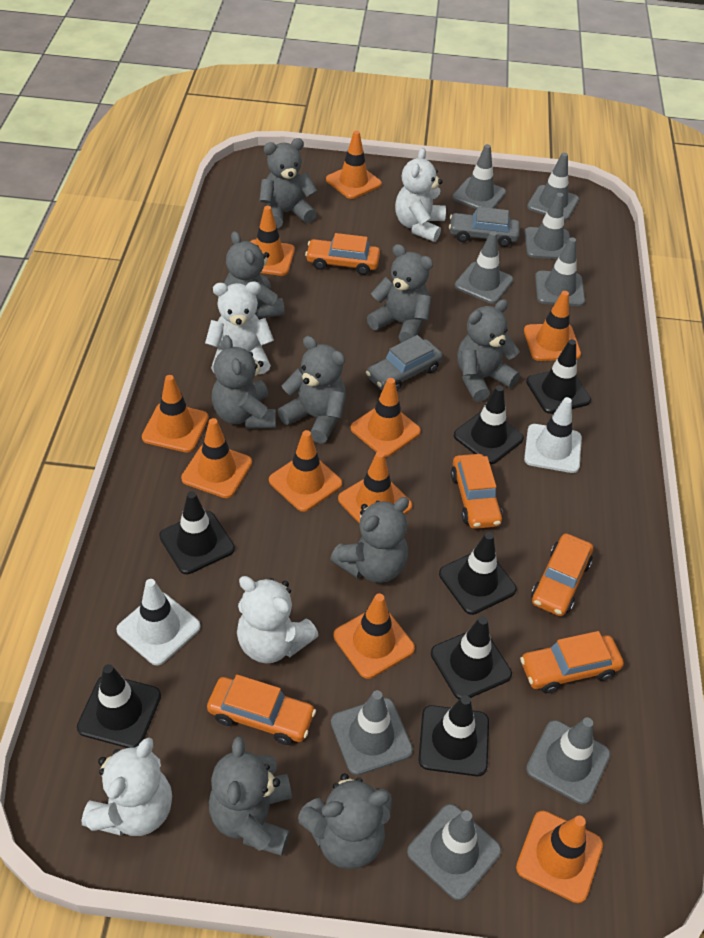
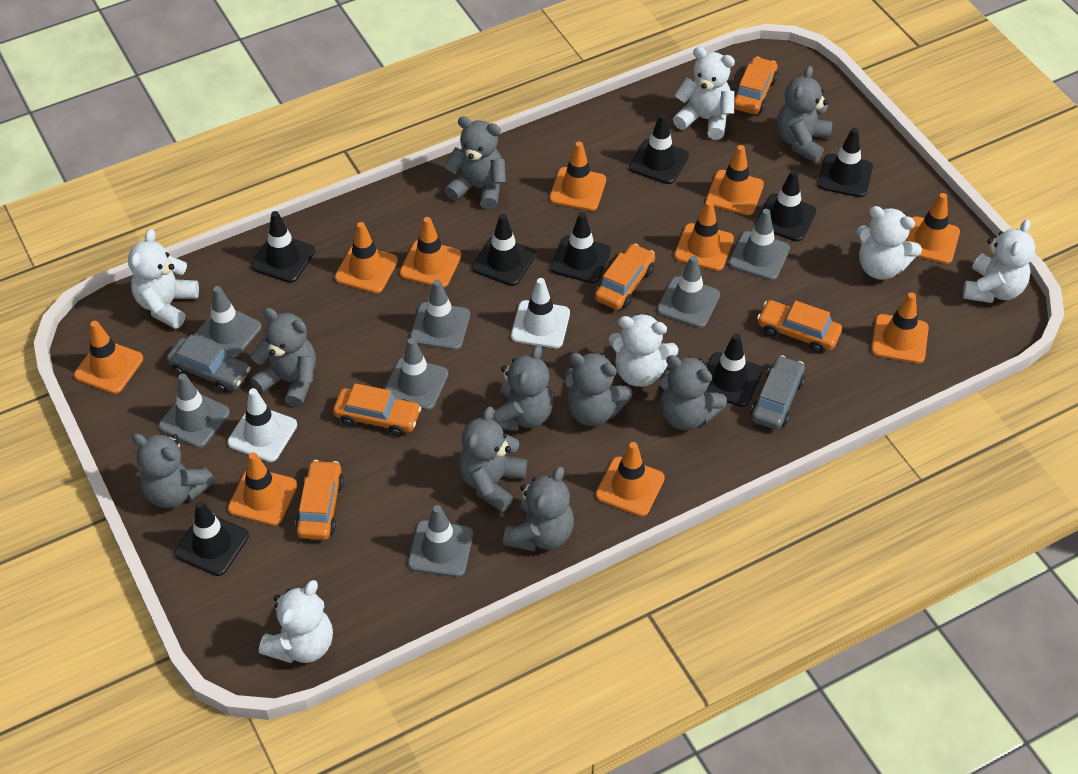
black traffic cone: 7 -> 8
grey traffic cone: 8 -> 7
white teddy bear: 4 -> 6

